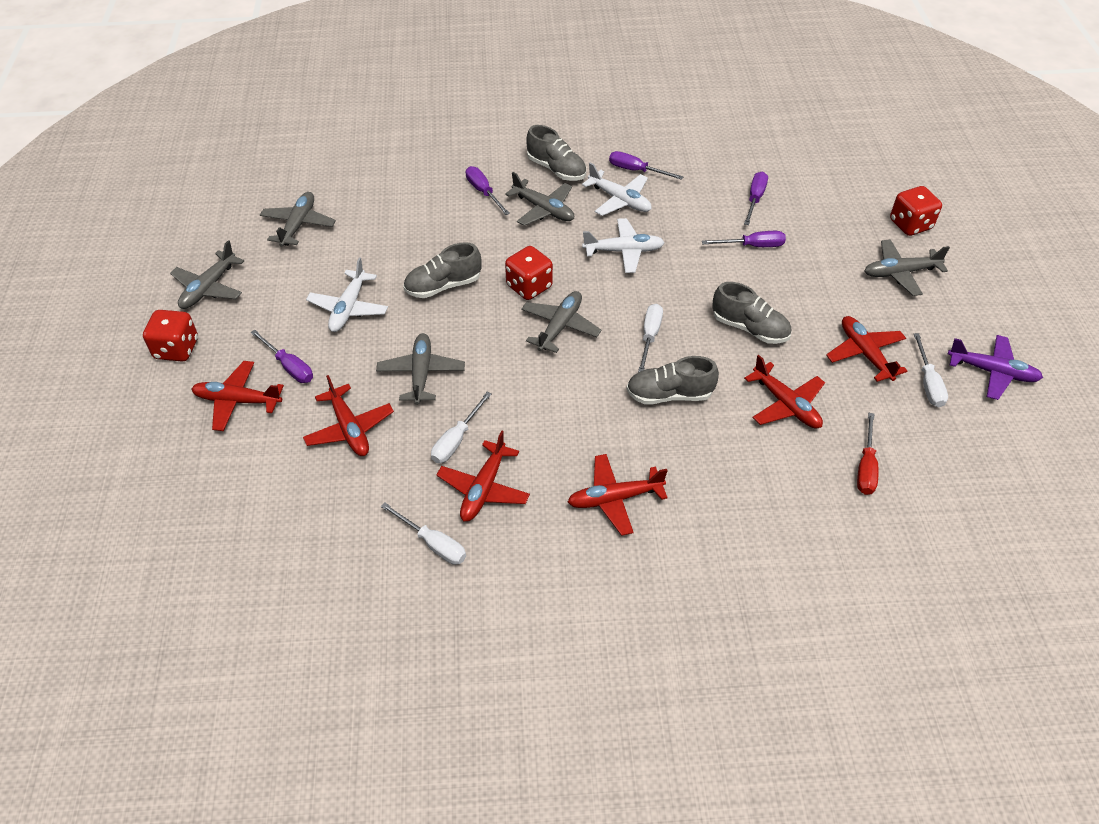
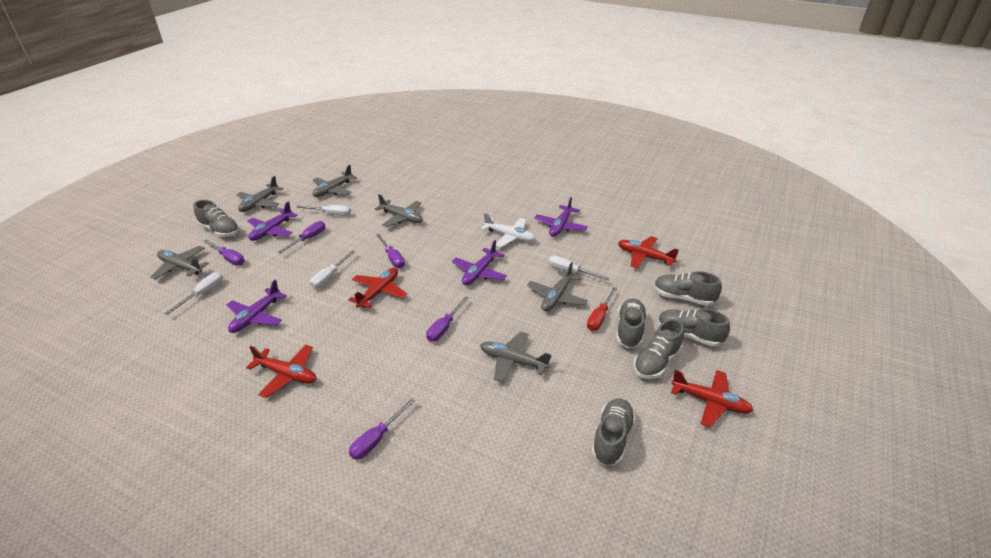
grey shoe: 4 -> 6
purple plane: 1 -> 4
red dice: 3 -> 0
red plane: 6 -> 4
white plane: 3 -> 1

